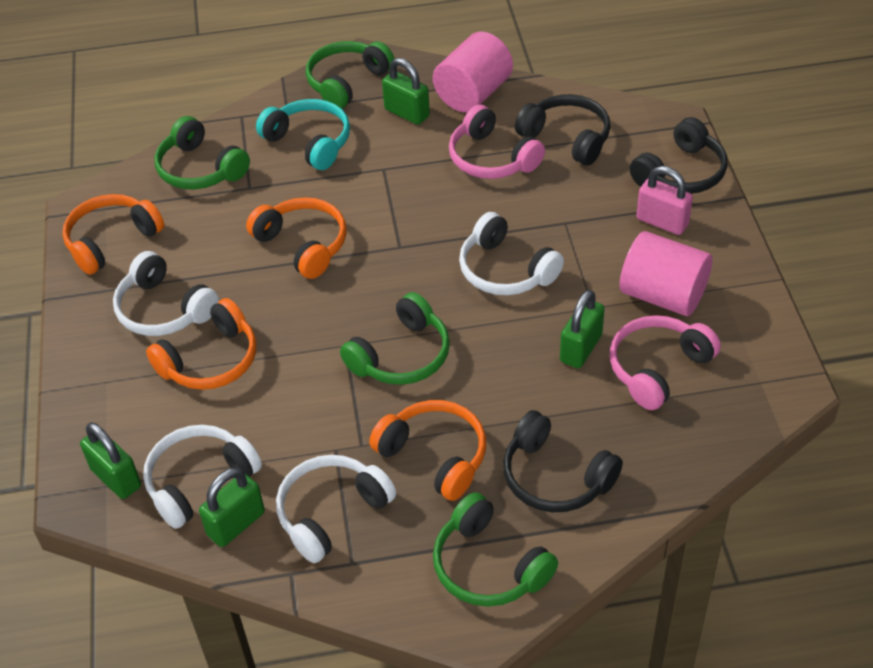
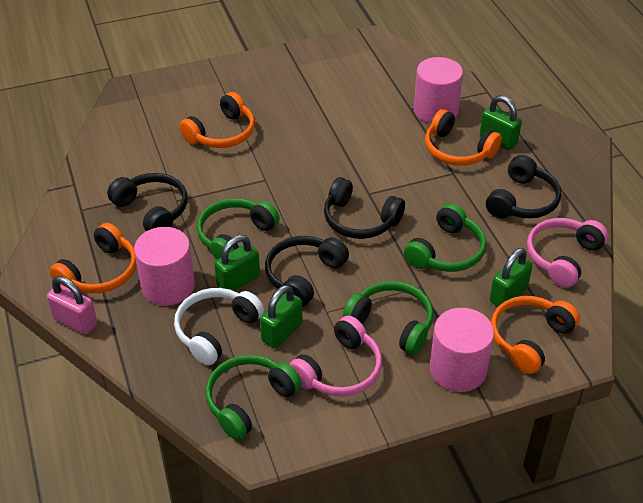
black headphones: 3 -> 4
pink cylinder: 2 -> 3
turquoise headphones: 1 -> 0
white headphones: 4 -> 1

